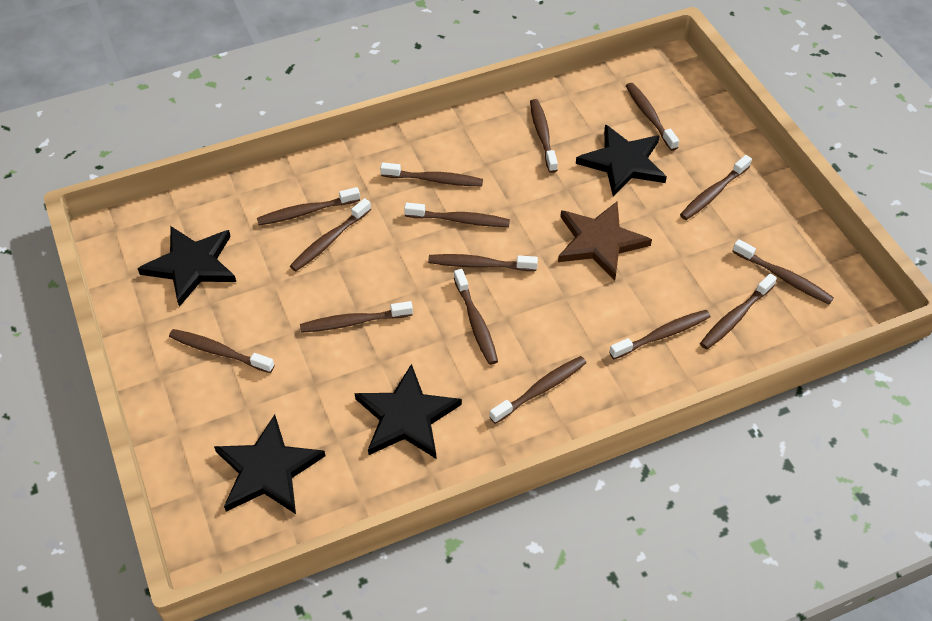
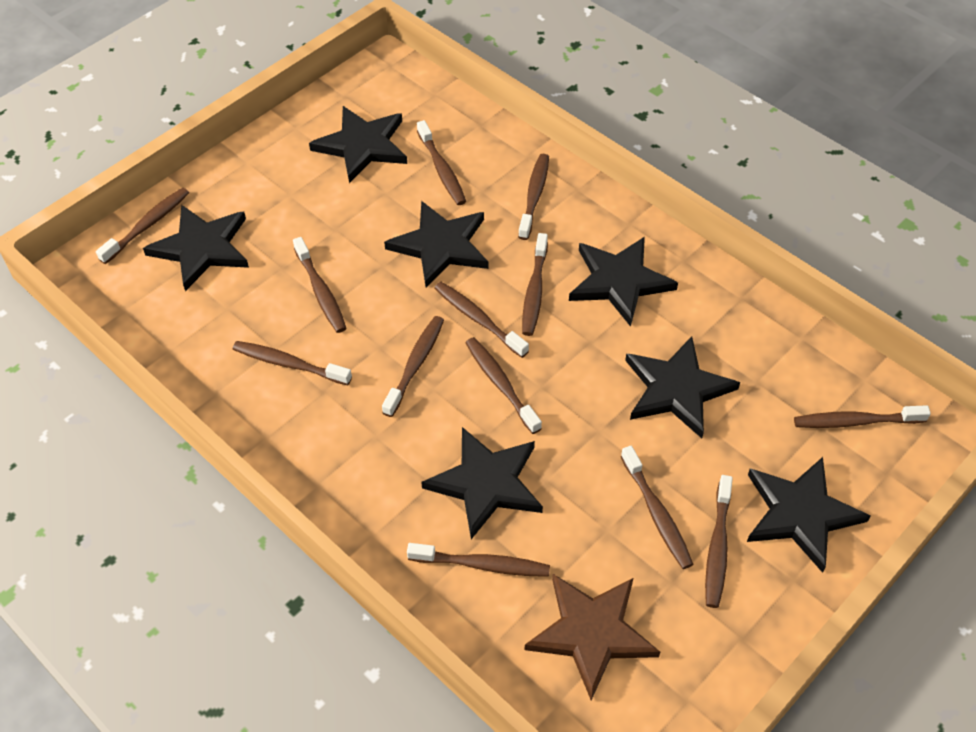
black star: 4 -> 7
brown toothbrush: 15 -> 13

